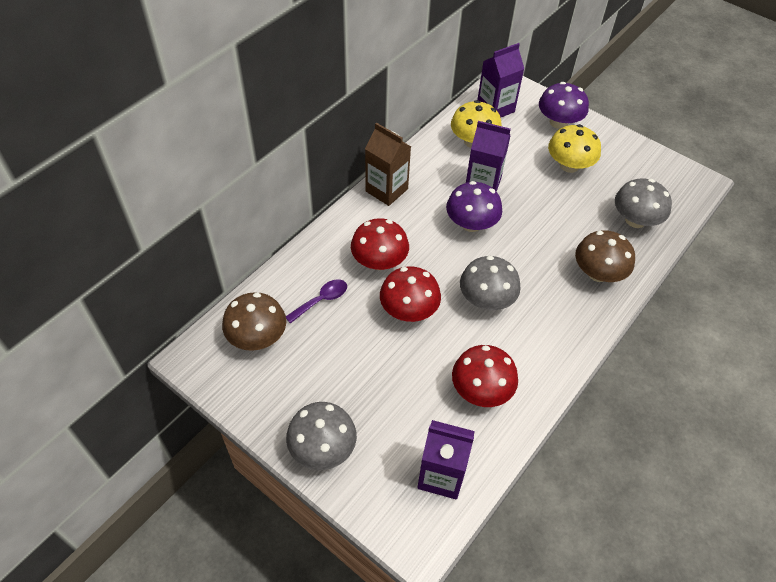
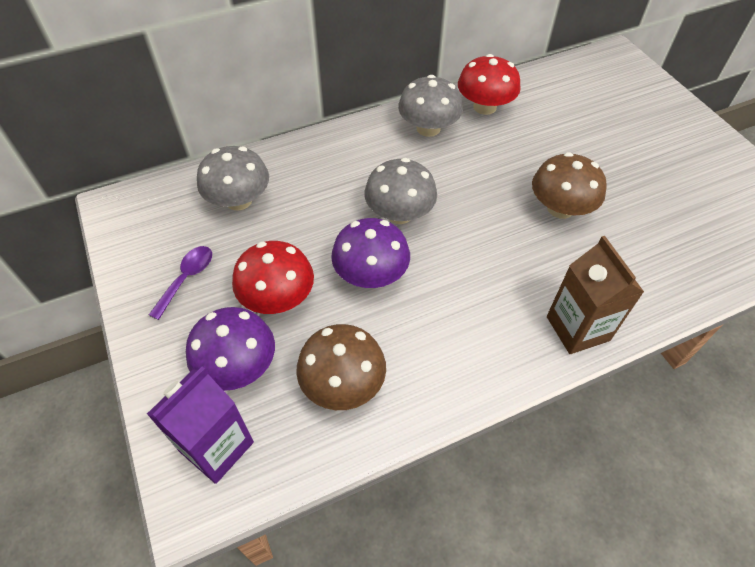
purple carton: 3 -> 1
red mushroom: 3 -> 2
yellow mushroom: 2 -> 0

